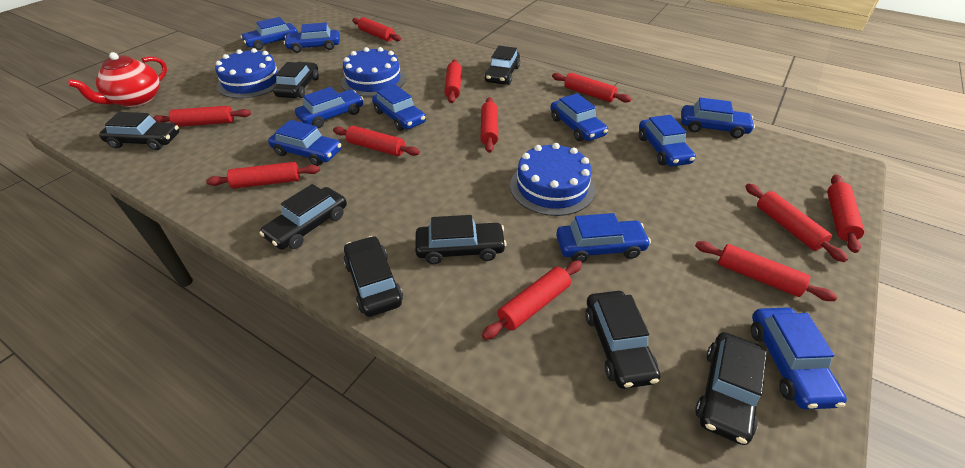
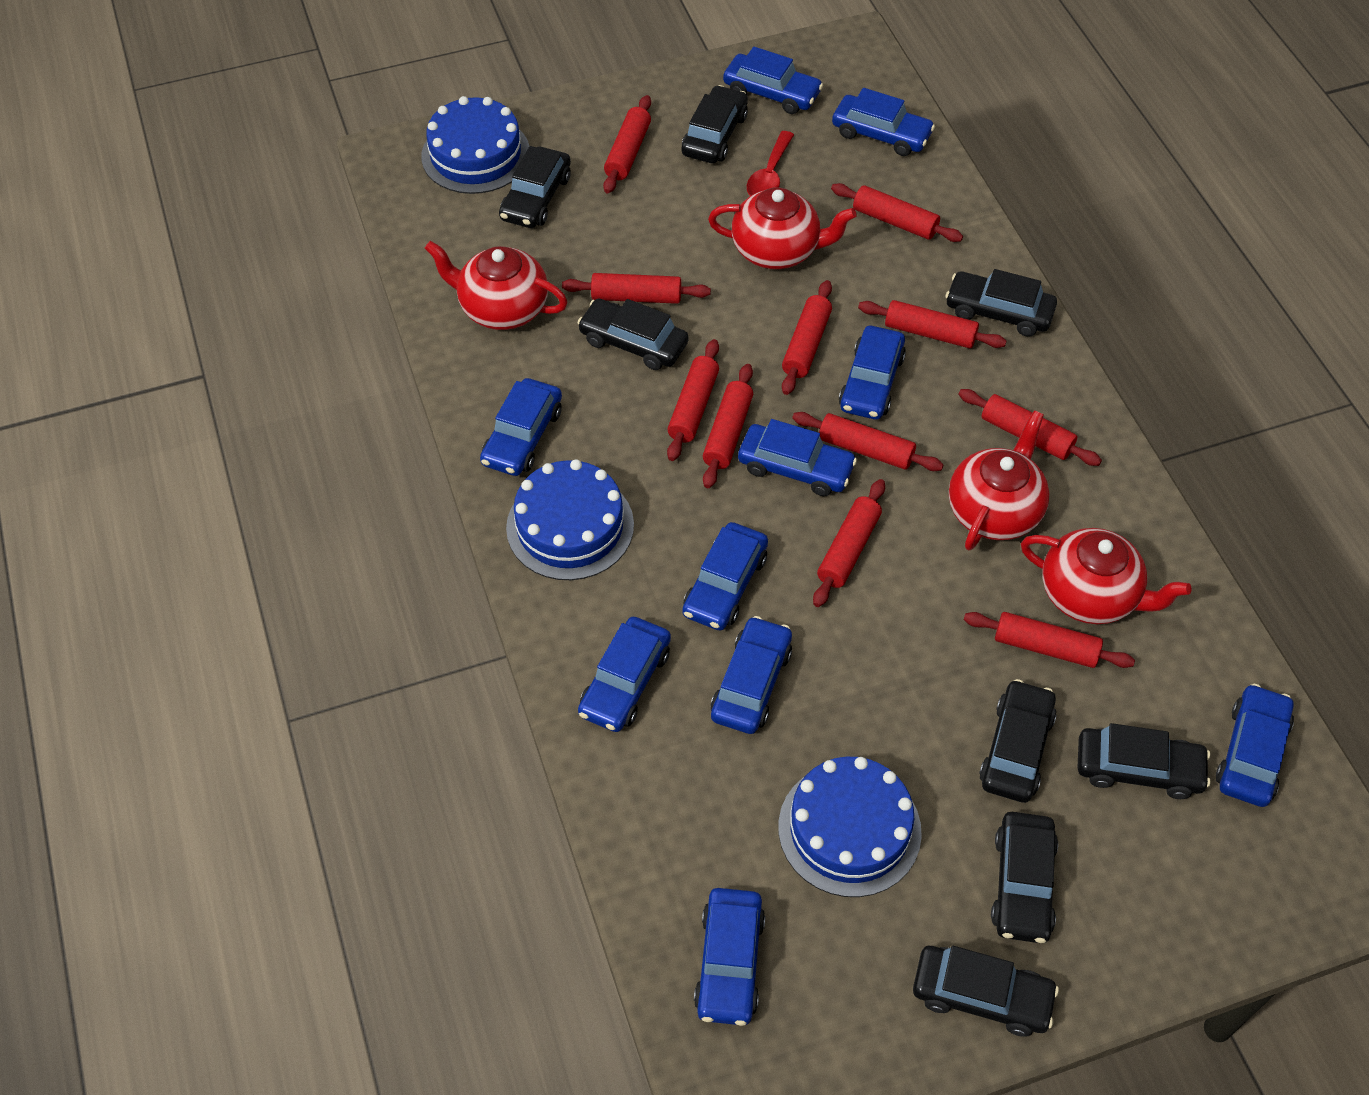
red spoon: 0 -> 1
red teapot: 1 -> 4

